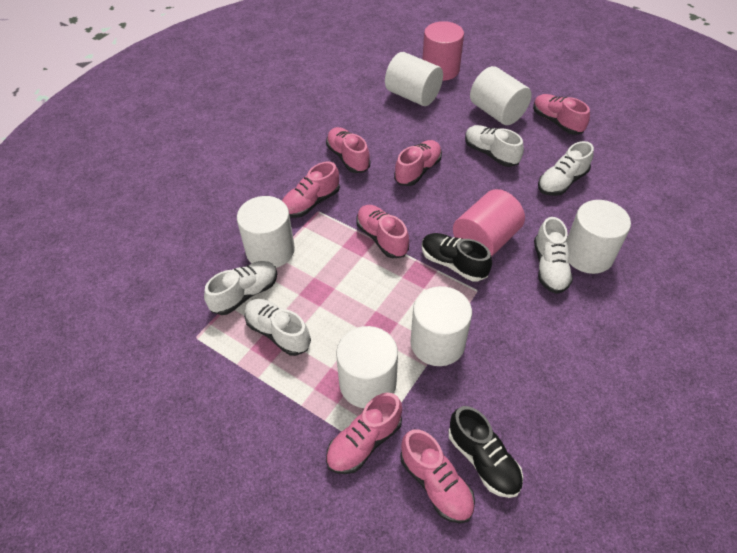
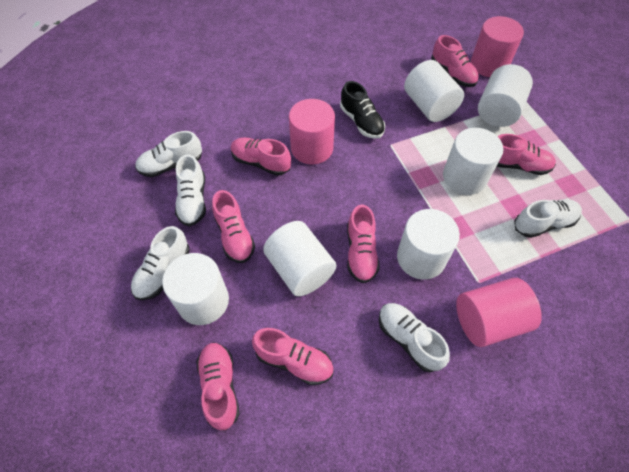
black shoe: 2 -> 1
pink cylinder: 2 -> 3

